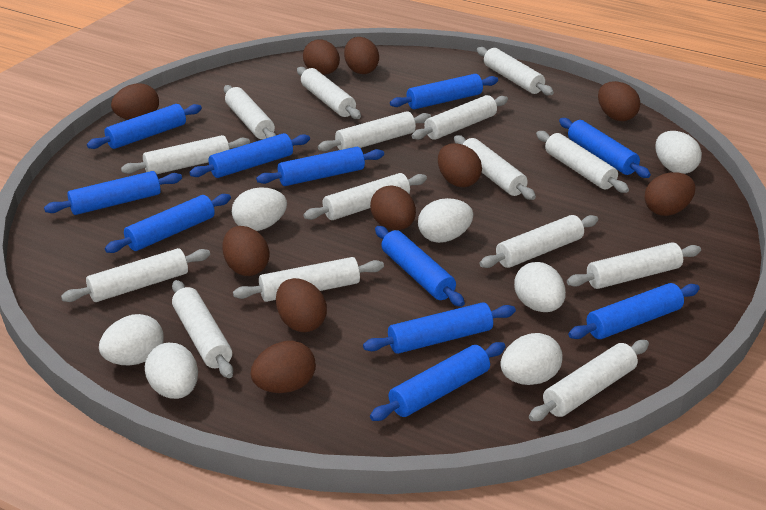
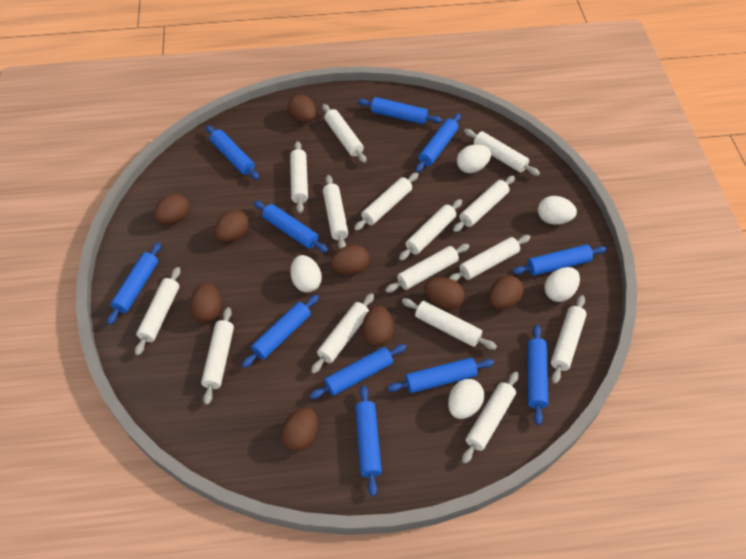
brown egg: 10 -> 9
white egg: 7 -> 5

